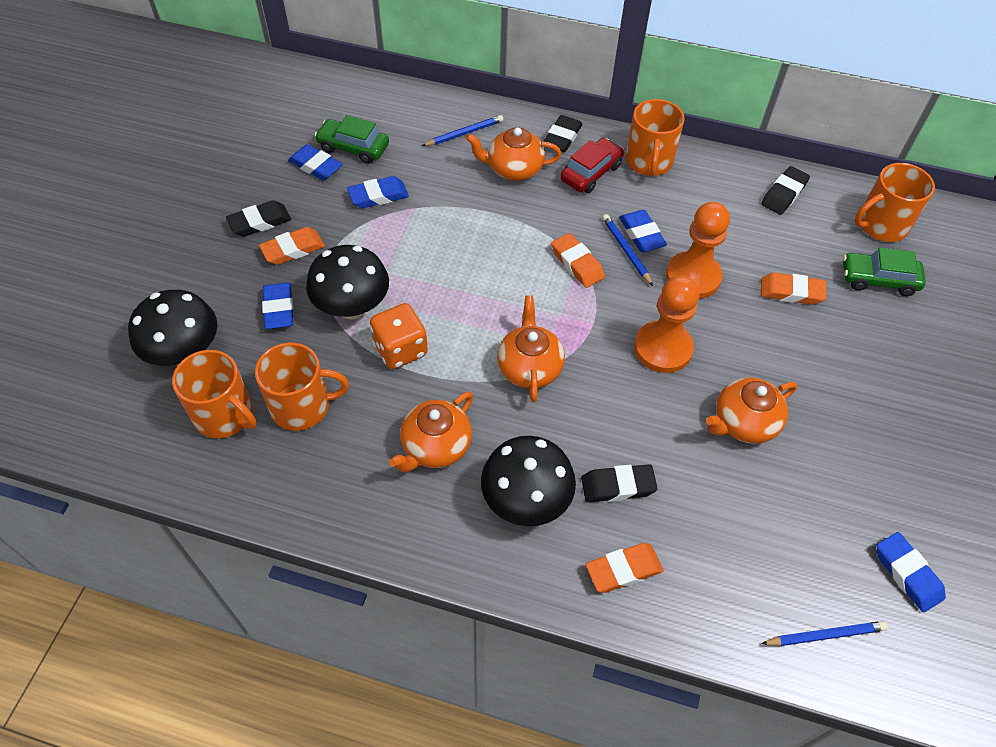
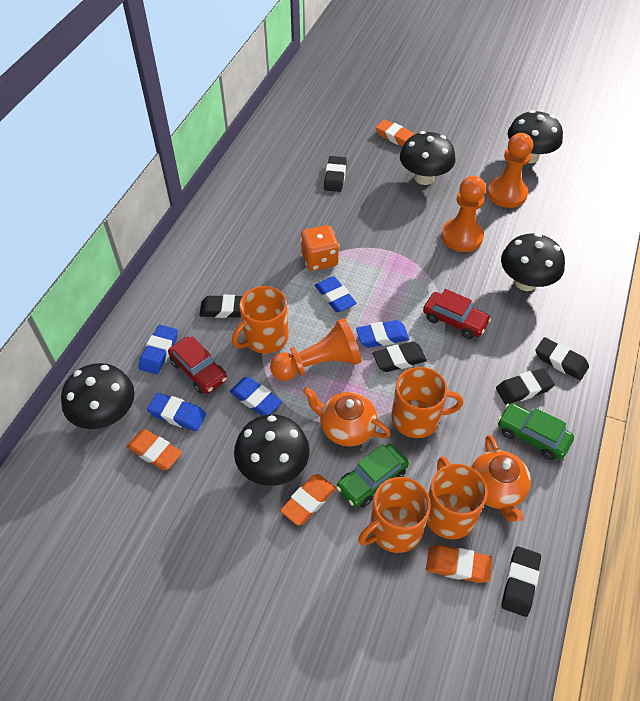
black eraser: 4 -> 6
black mushroom: 3 -> 5
blue pencil: 3 -> 0
orange pawn: 2 -> 3
orange teapot: 4 -> 2
red car: 1 -> 2

